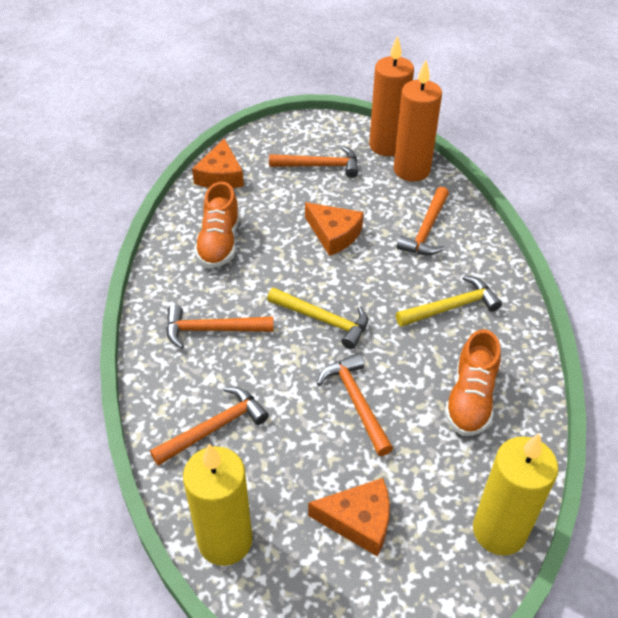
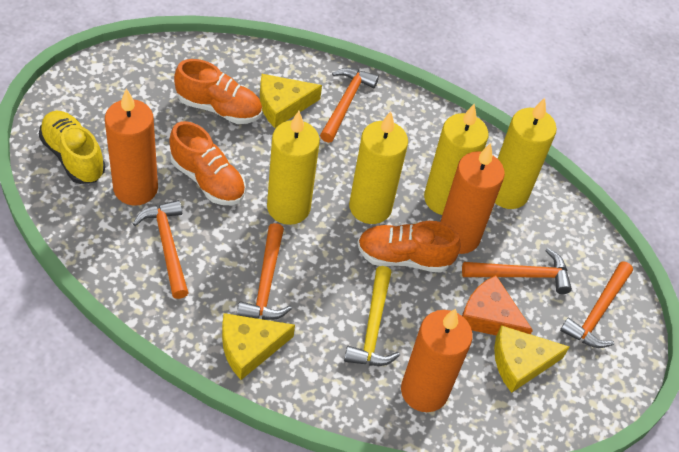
orange candle: 2 -> 3
orange cheese: 3 -> 1
orange shoe: 2 -> 3
yellow candle: 2 -> 4
yellow cheese: 0 -> 3
yellow hammer: 2 -> 1
yellow shoe: 0 -> 1

